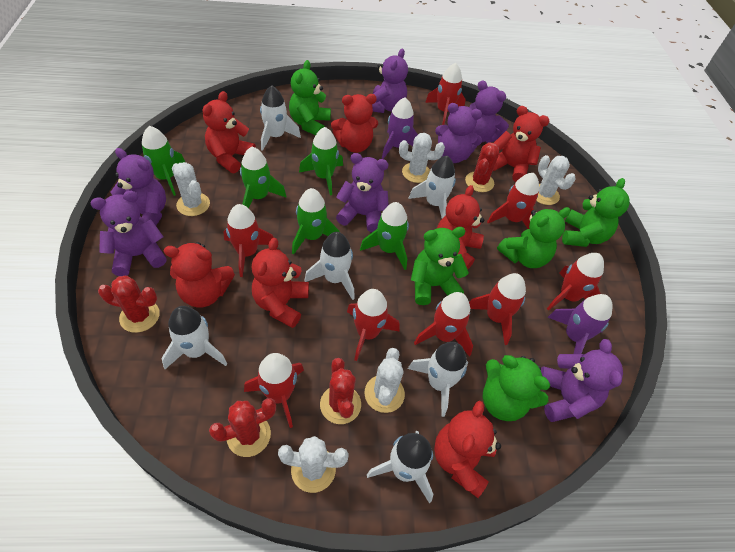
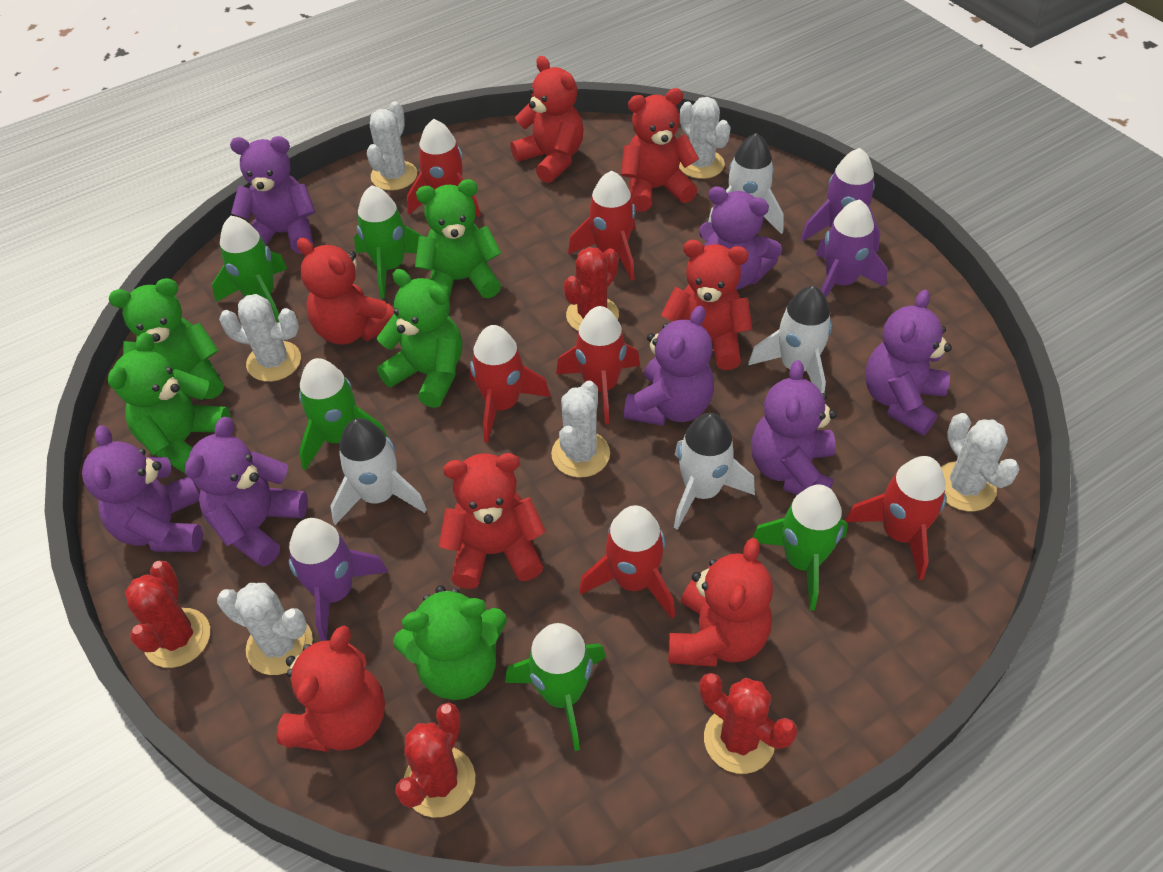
purple rocket: 2 -> 3
red rocket: 8 -> 6
white cactus: 5 -> 6
white rocket: 6 -> 4

